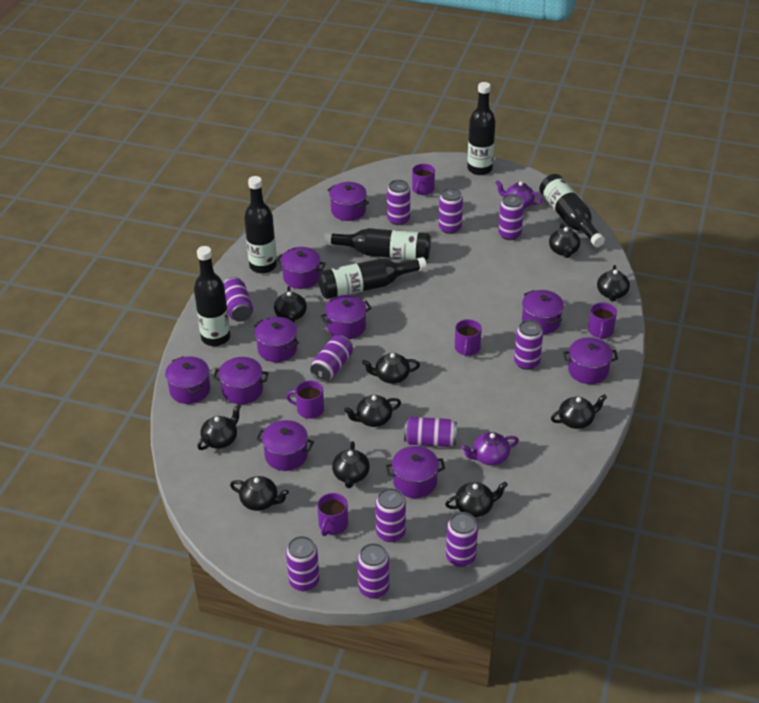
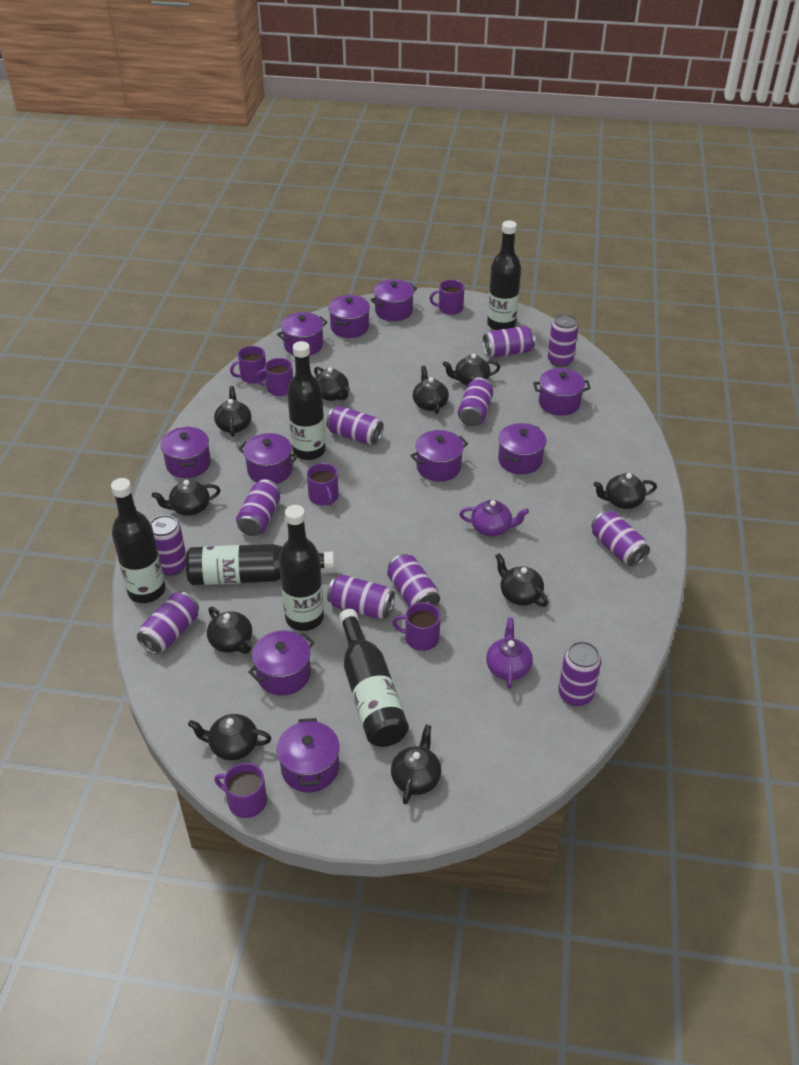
purple mug: 5 -> 6

